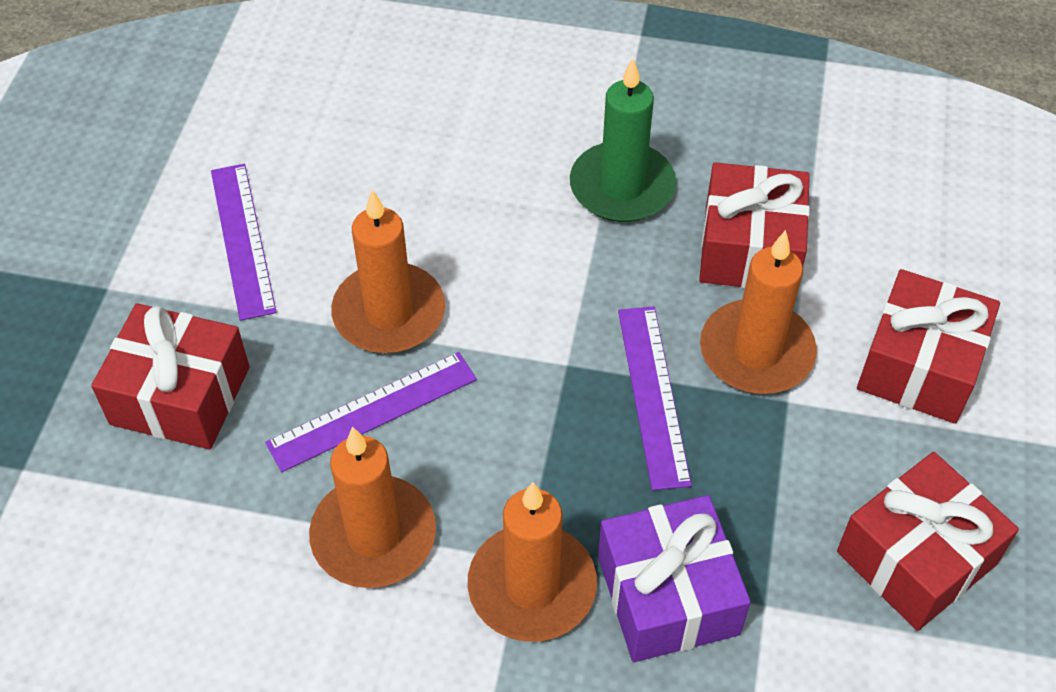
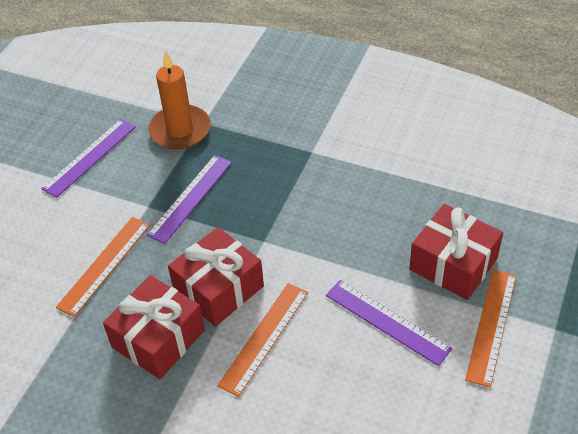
green candle: 1 -> 0
orange candle: 4 -> 1
orange ruler: 0 -> 3
purple gift: 1 -> 0
red gift: 4 -> 3

